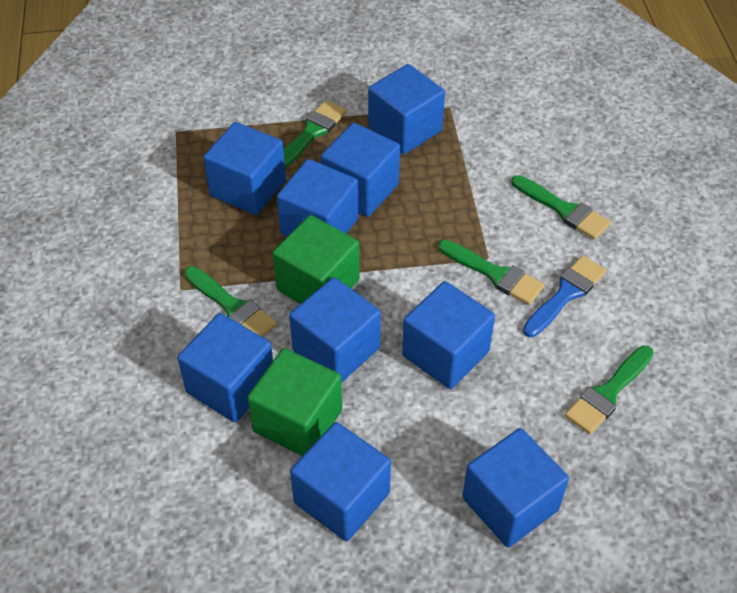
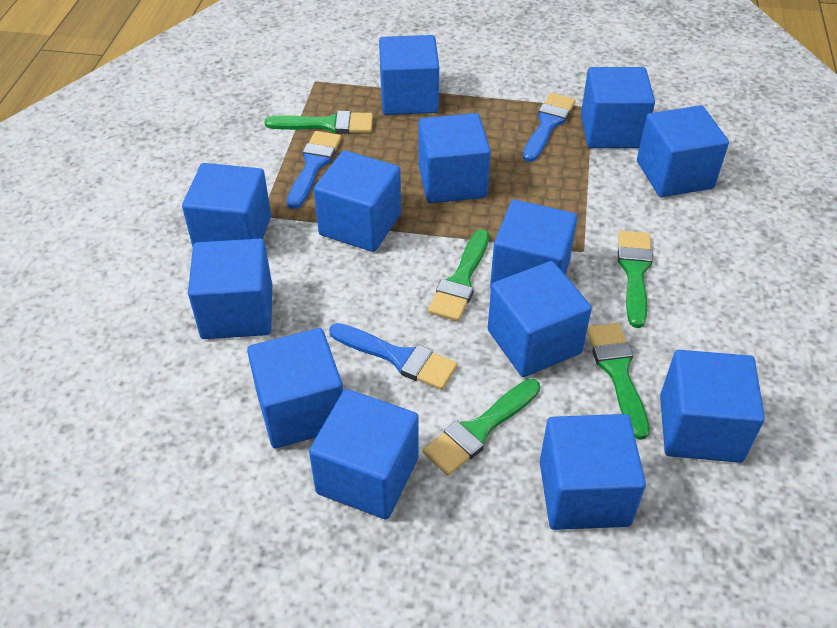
blue brush: 1 -> 3
blue cube: 9 -> 13
green cube: 2 -> 0

